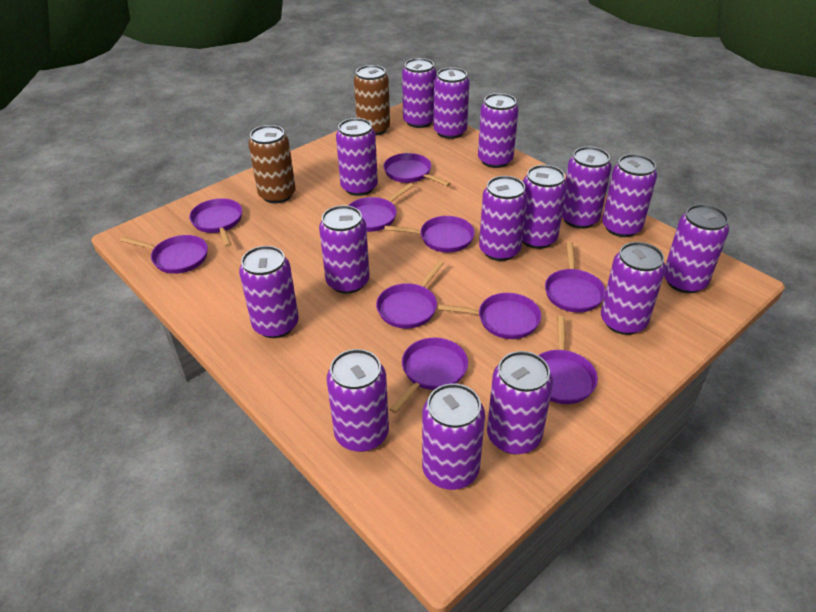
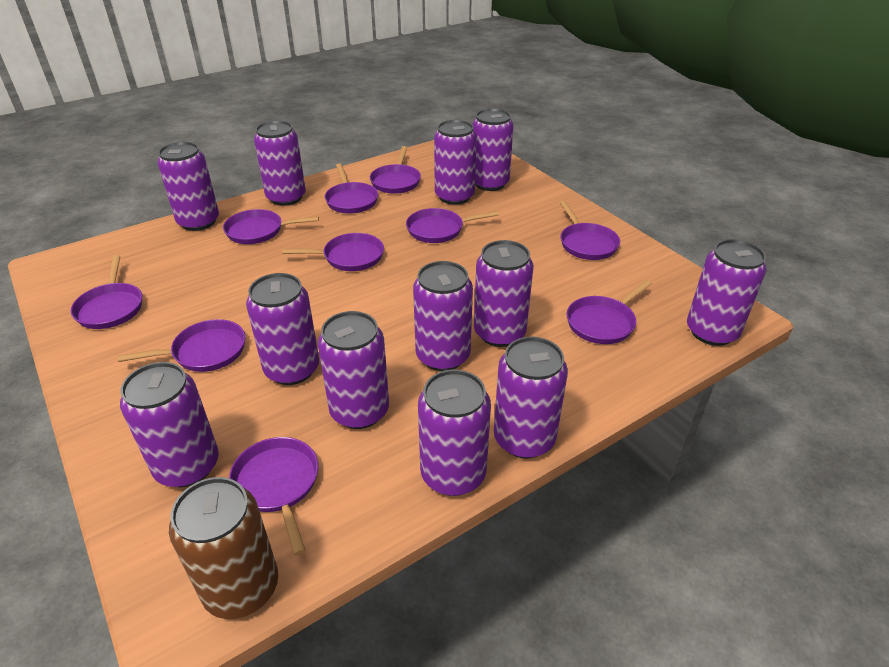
brown can: 2 -> 1
purple can: 15 -> 12

